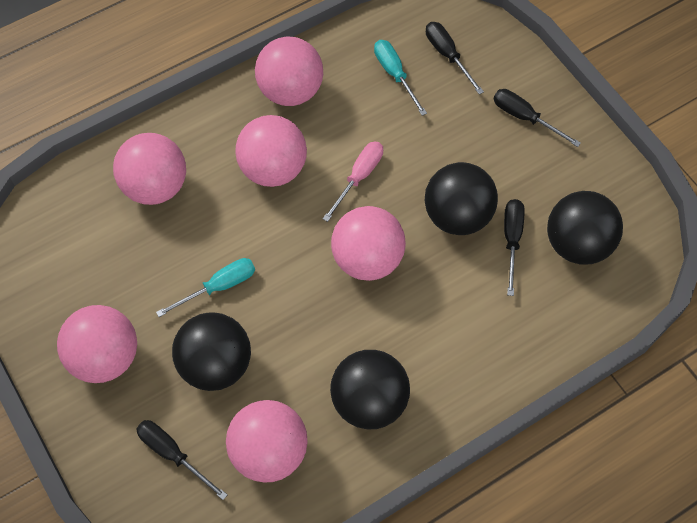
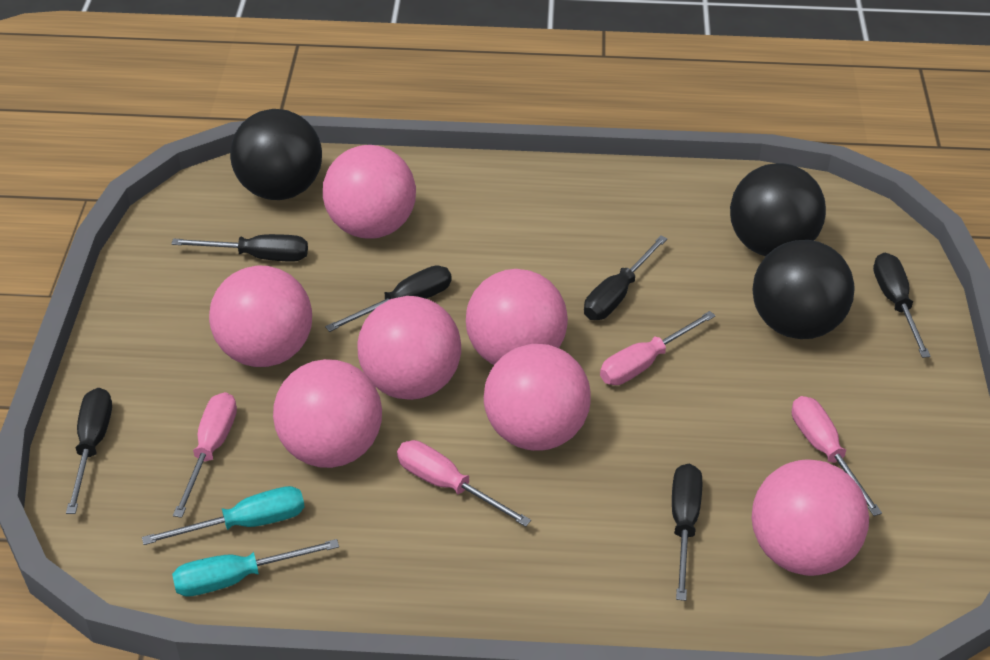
black ball: 4 -> 3
black screwdriver: 4 -> 6
pink ball: 6 -> 7
pink screwdriver: 1 -> 4

